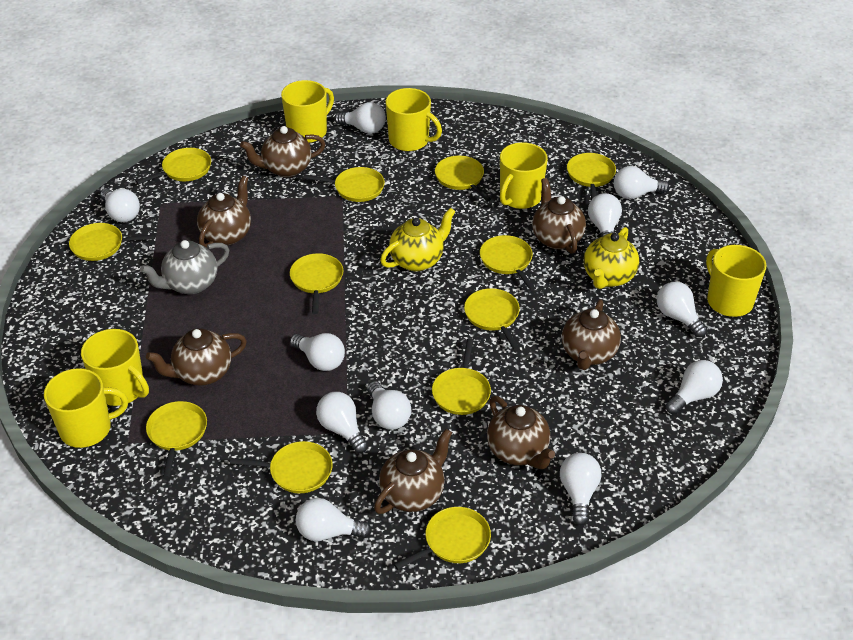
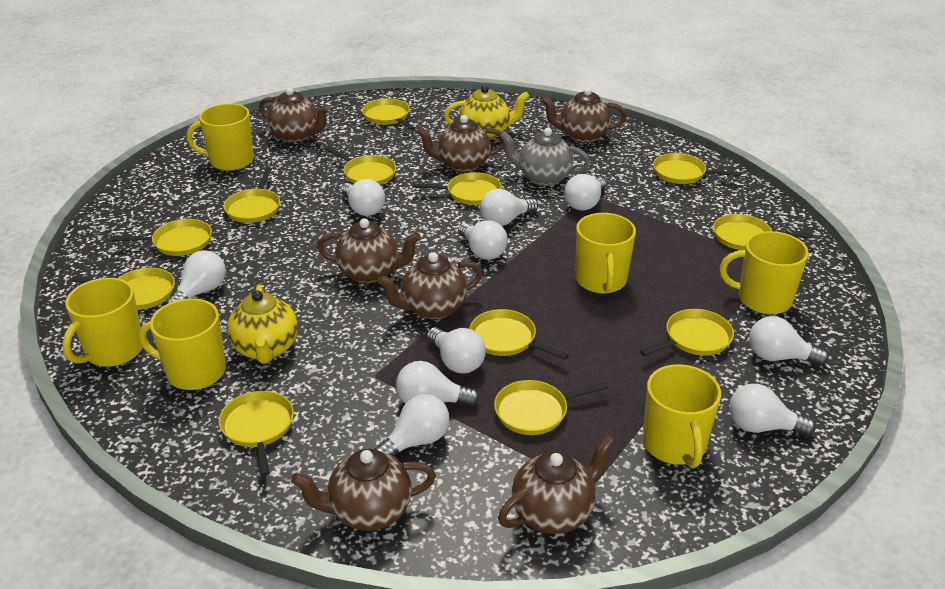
white light bulb: 11 -> 10

